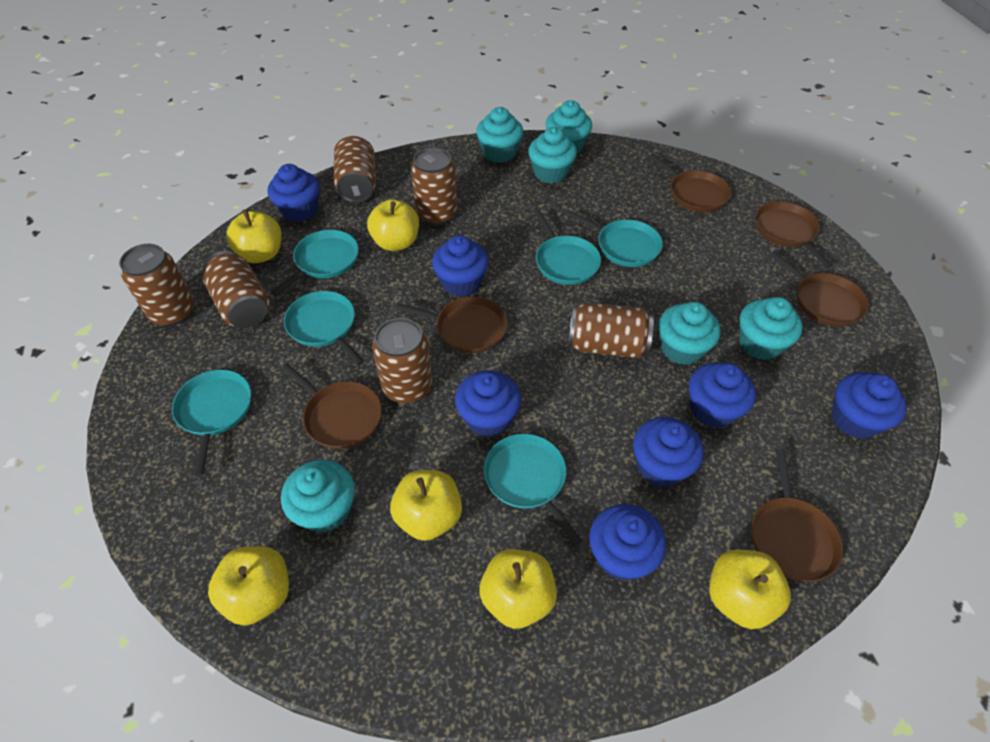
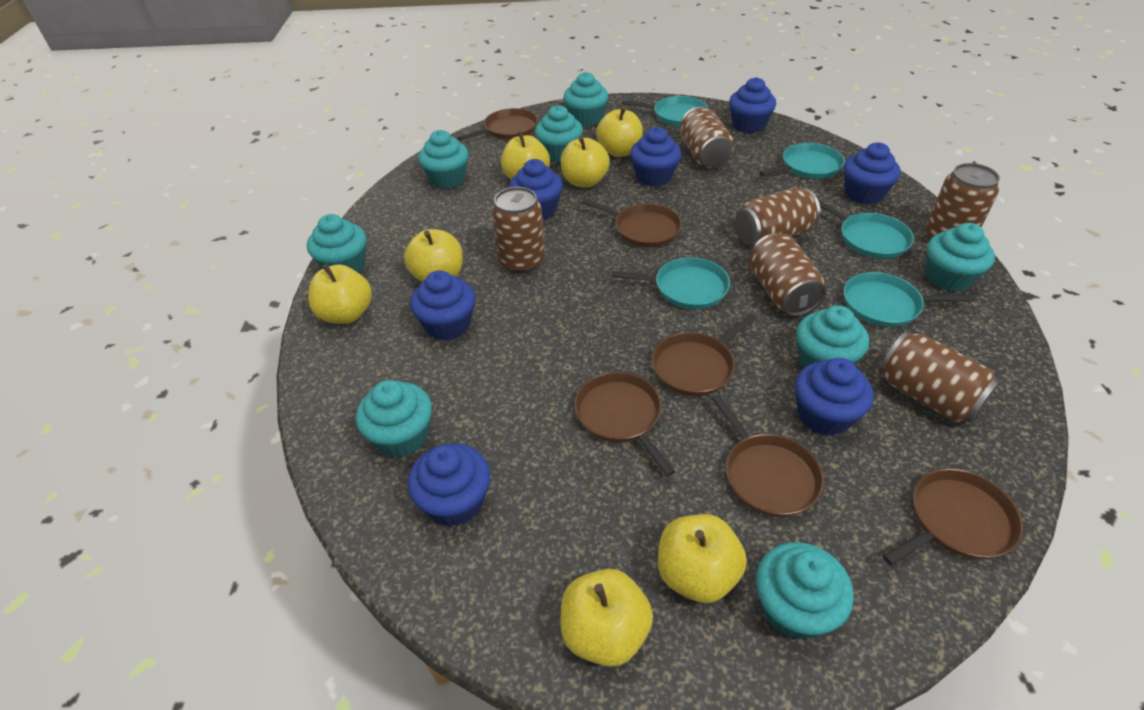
turquoise cupcake: 6 -> 8
turquoise pan: 6 -> 5
yellow apple: 6 -> 7

